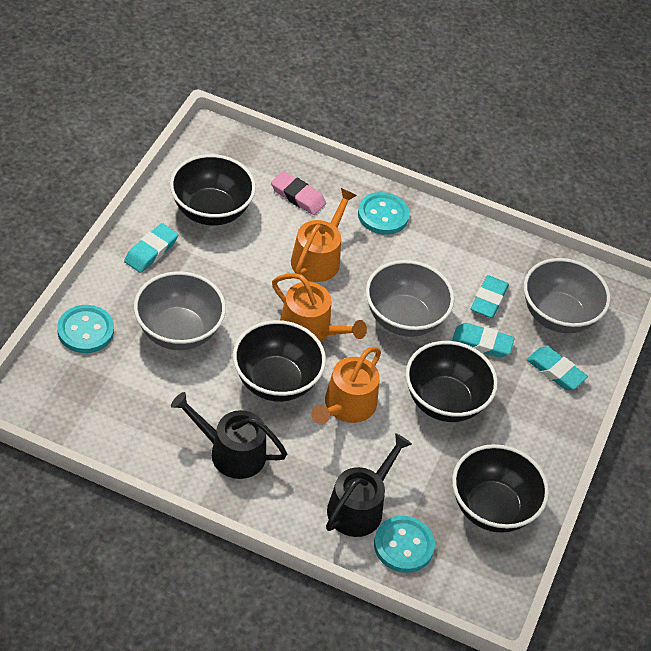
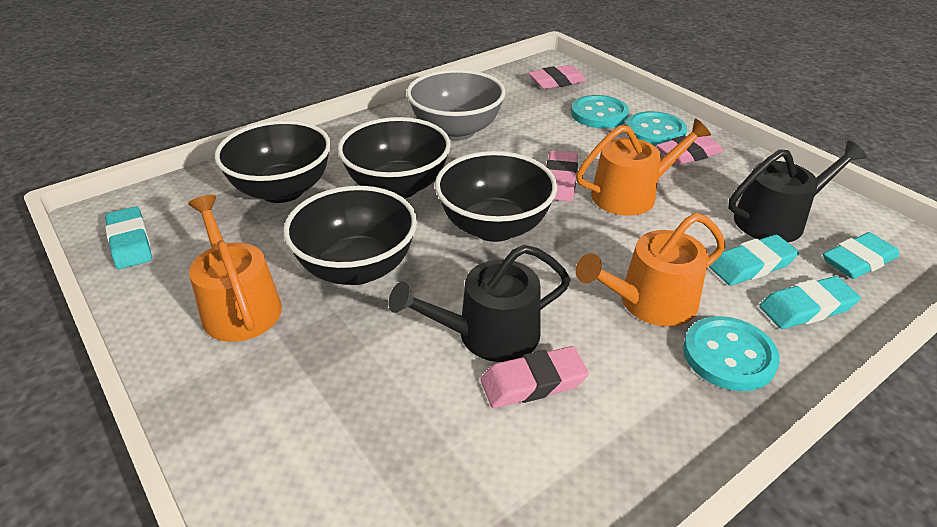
grey bowl: 3 -> 1
pink eraser: 1 -> 4

